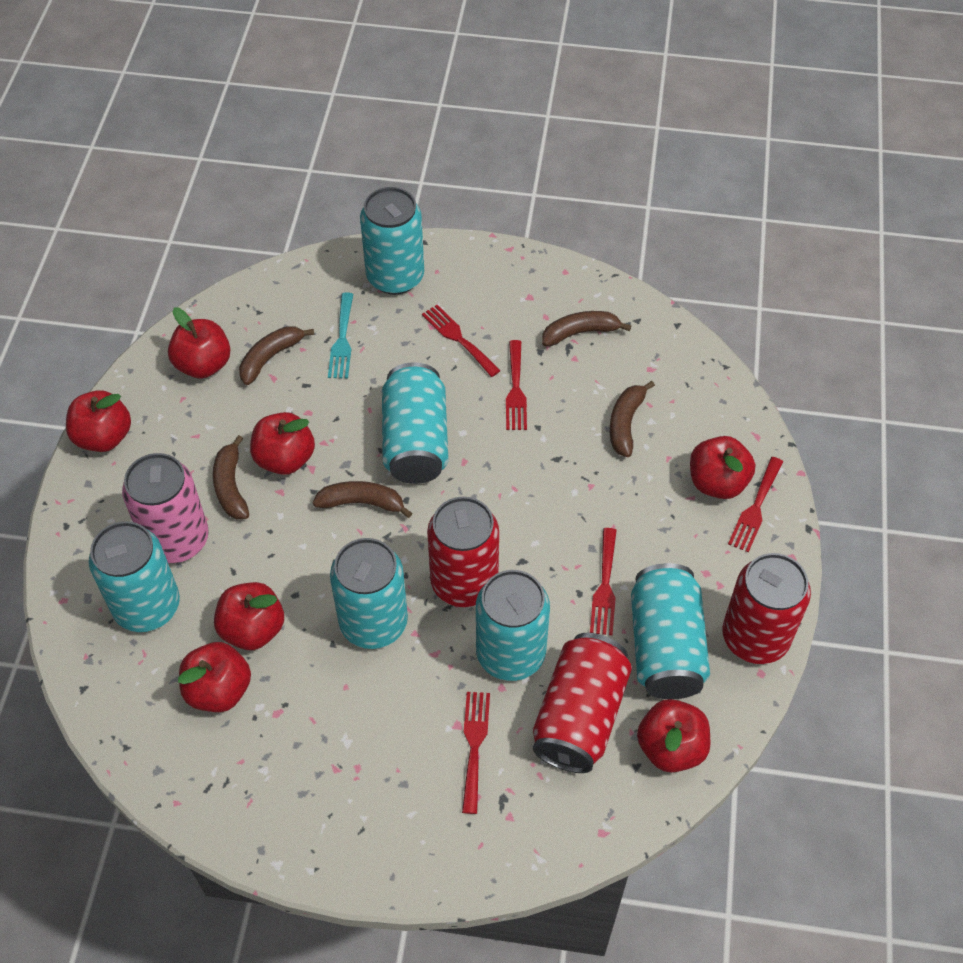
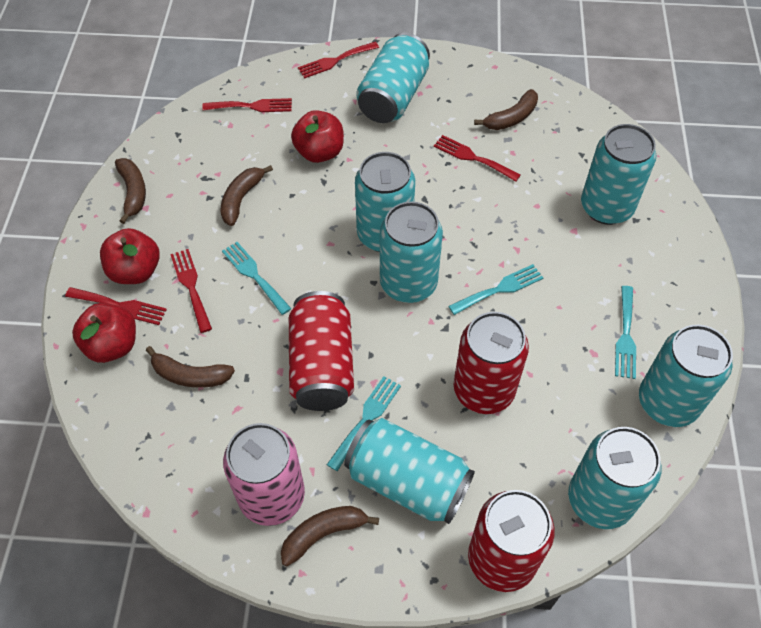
red apple: 7 -> 3
turquoise can: 6 -> 7
turquoise fork: 1 -> 4

